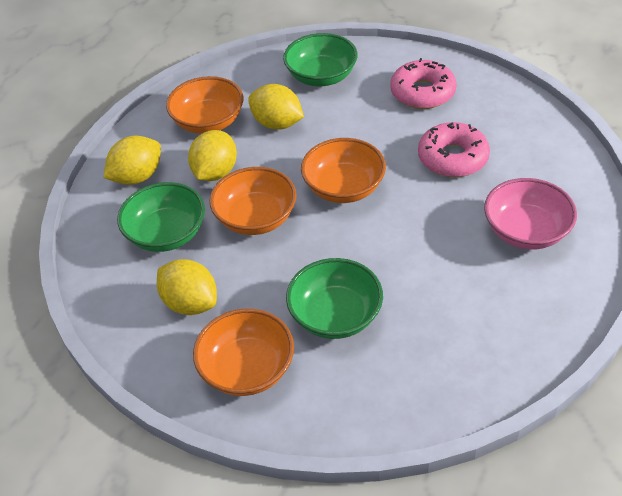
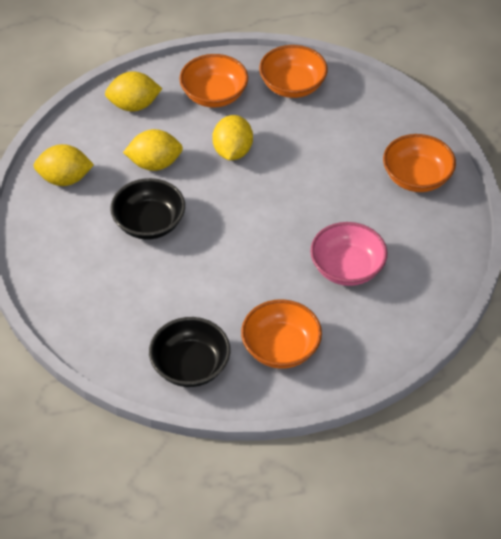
black bowl: 0 -> 2
green bowl: 3 -> 0
pink donut: 2 -> 0

